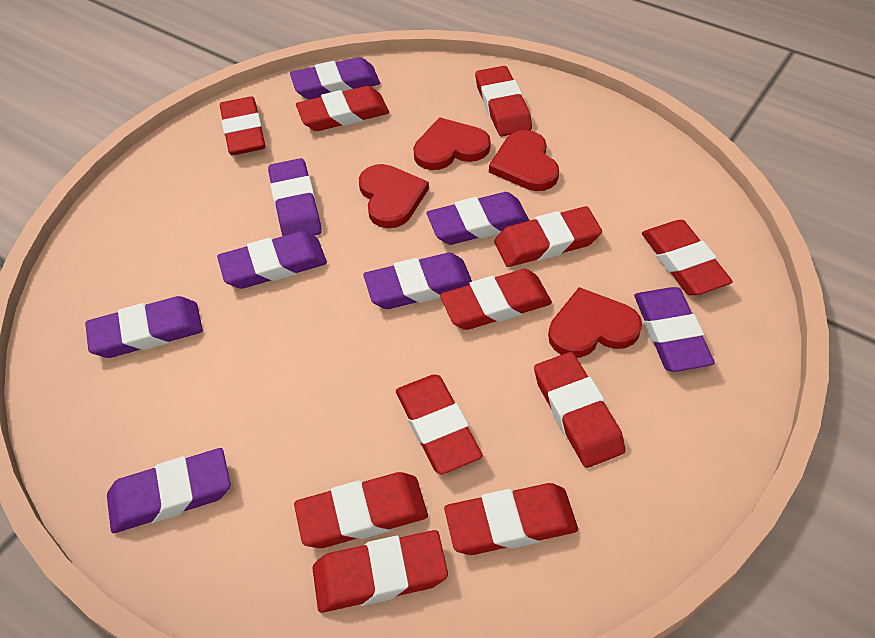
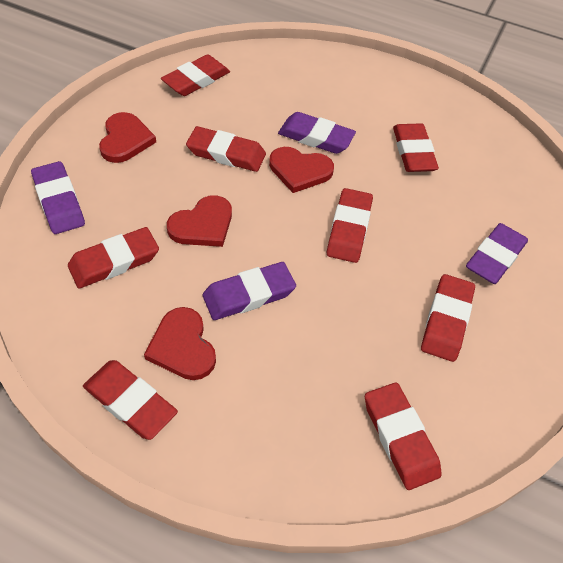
purple eraser: 8 -> 4
red eraser: 11 -> 8

